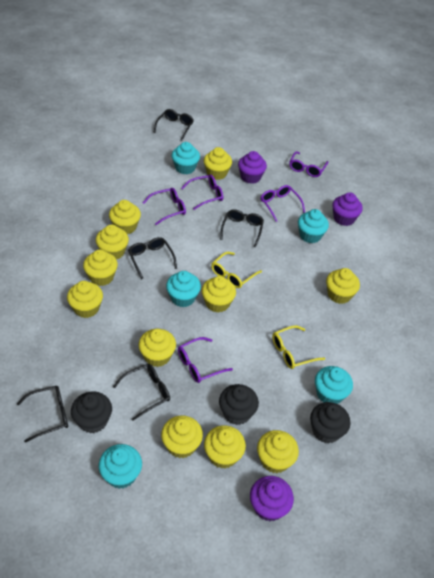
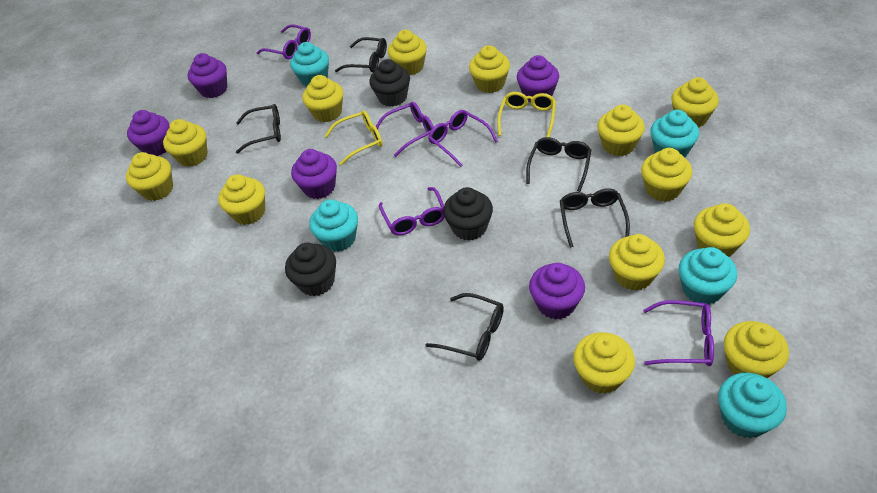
purple cupcake: 3 -> 5
yellow cupcake: 11 -> 13

